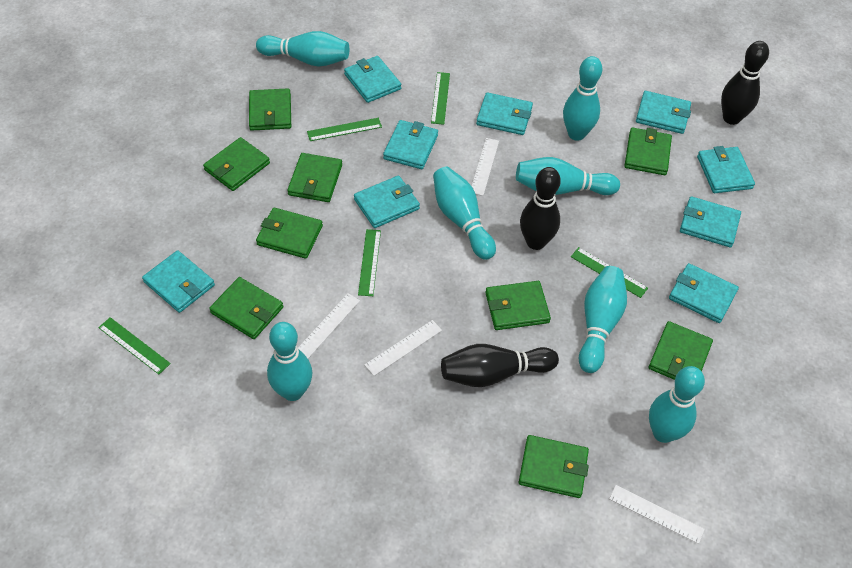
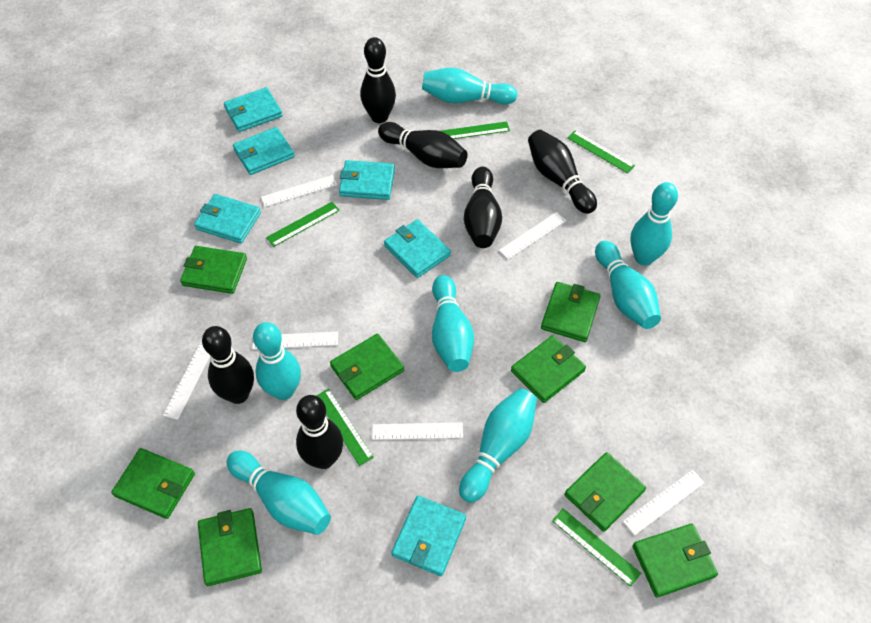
black bowling pin: 3 -> 6
green wallet: 9 -> 8
turquoise wallet: 9 -> 6
white ruler: 4 -> 6

